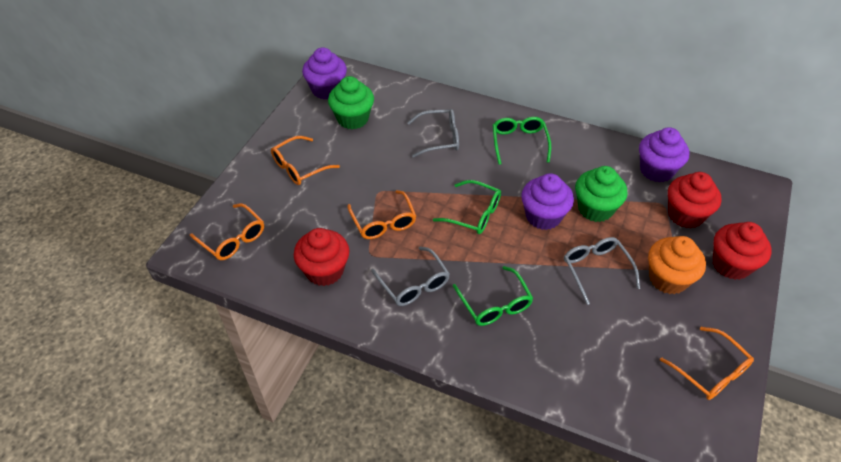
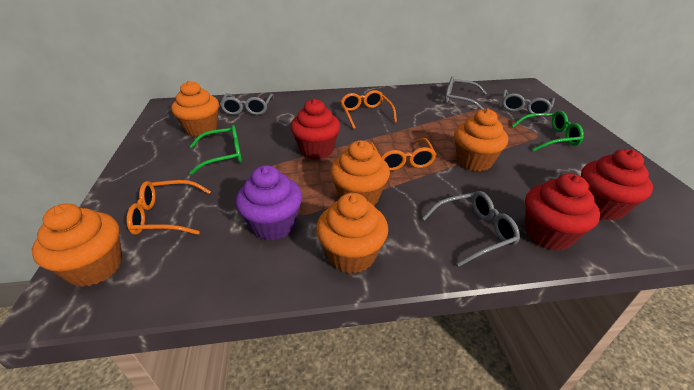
green cupcake: 2 -> 0
green glasses: 3 -> 2
grey glasses: 3 -> 4
orange cupcake: 1 -> 5
orange glasses: 4 -> 3
purple cupcake: 3 -> 1

